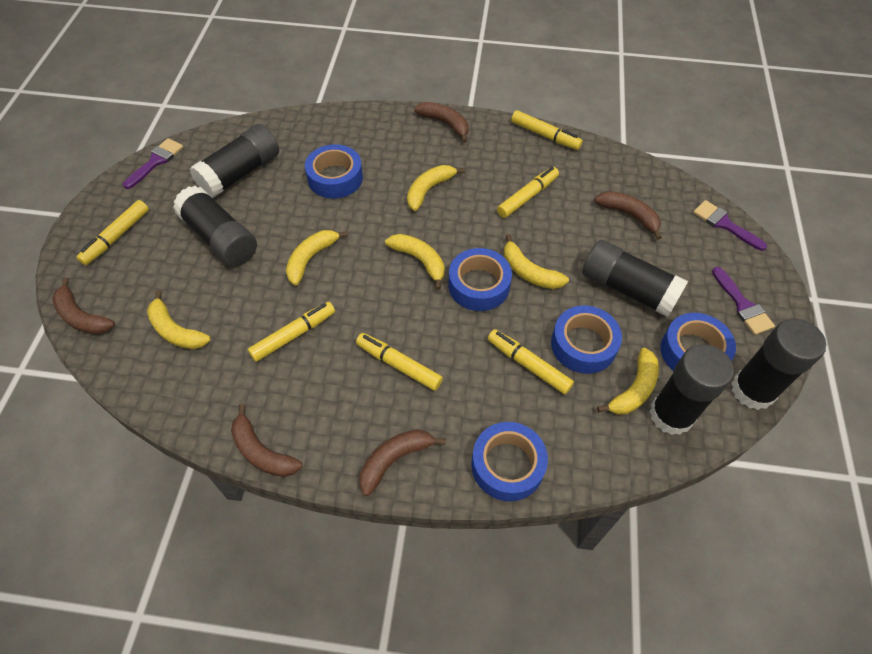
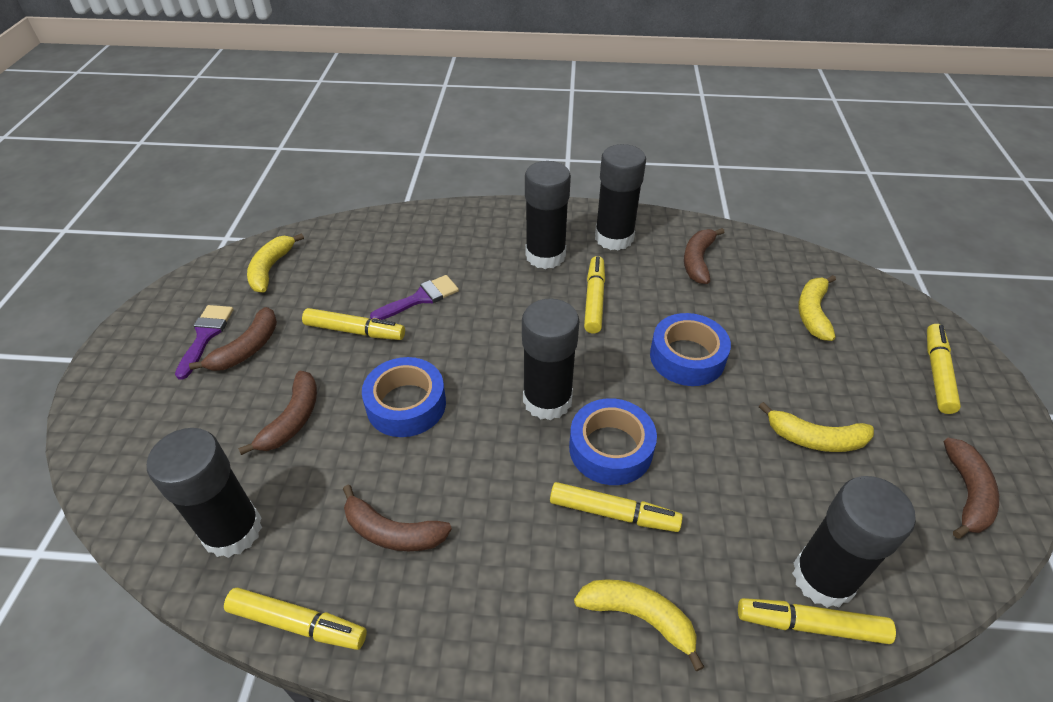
blue tape: 5 -> 3
purple brush: 3 -> 2
yellow banana: 6 -> 4

